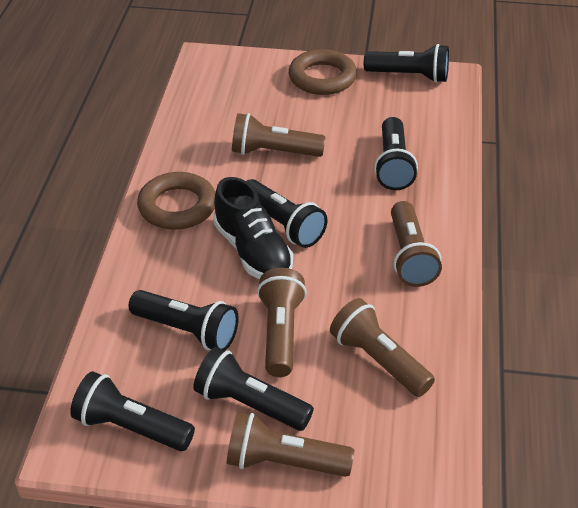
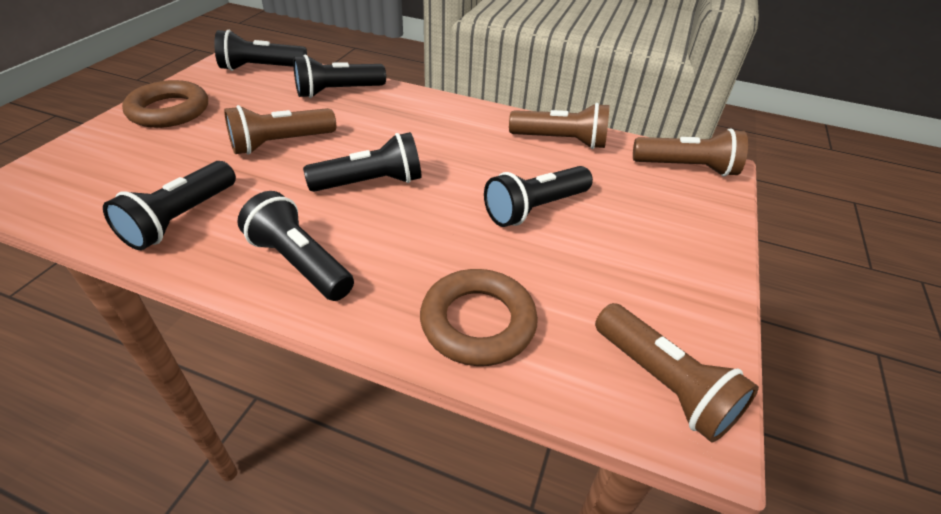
black shoe: 1 -> 0
brown flashlight: 5 -> 4

